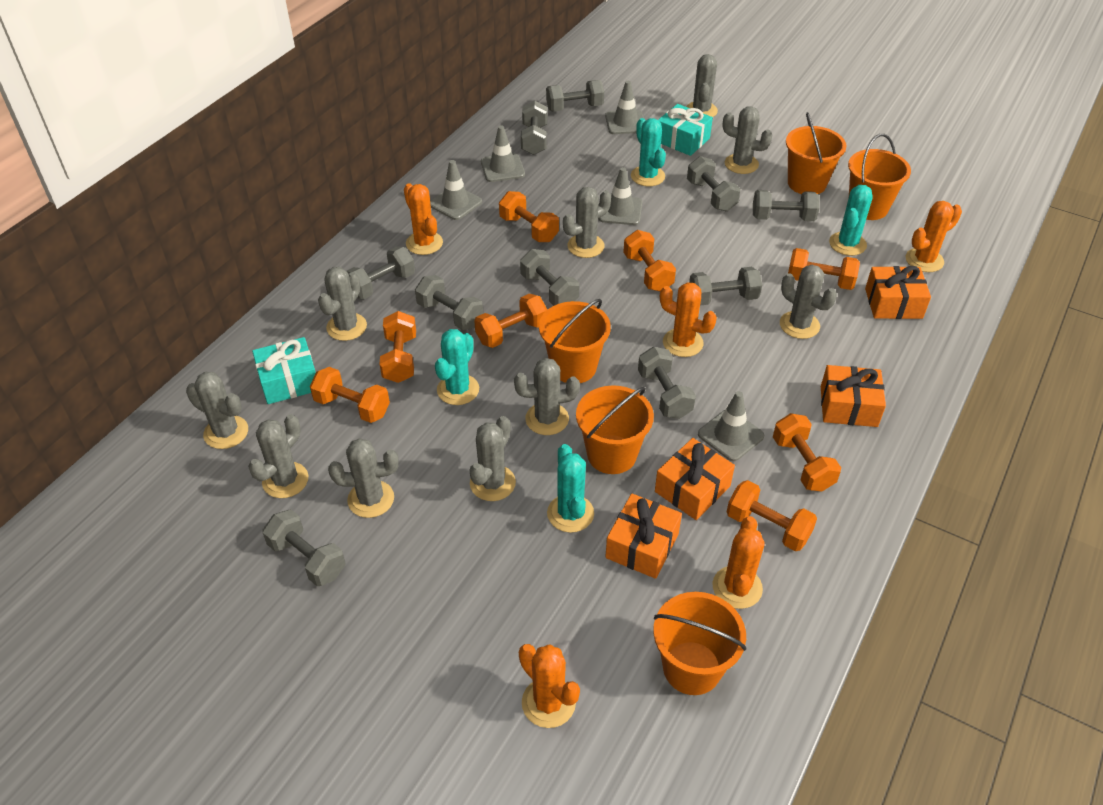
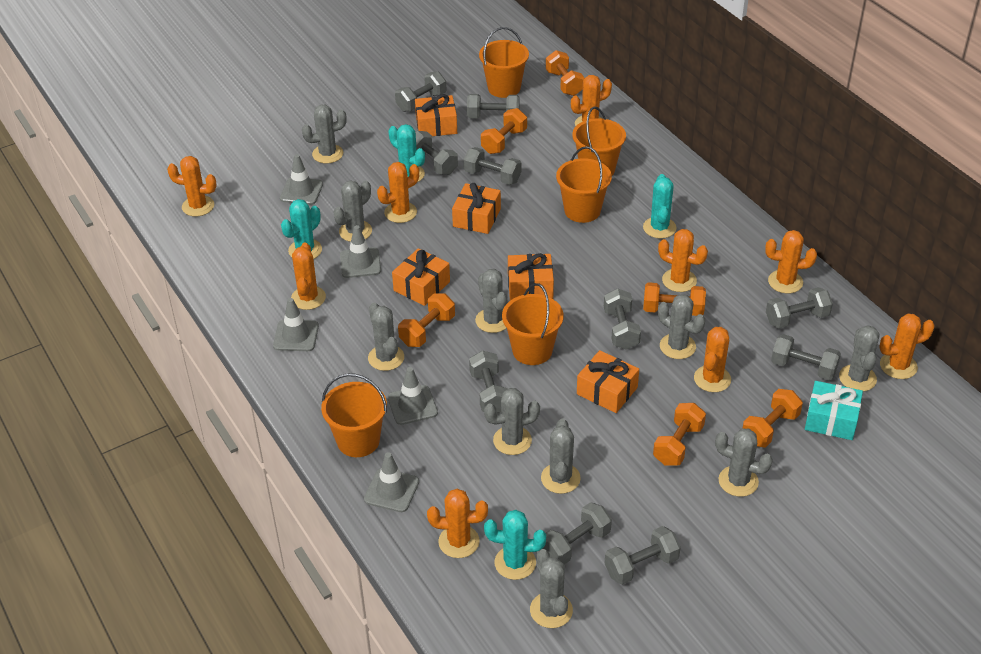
orange cactus: 5 -> 9
orange dumbbell: 8 -> 6
orange gift: 4 -> 5
turquoise gift: 2 -> 1

